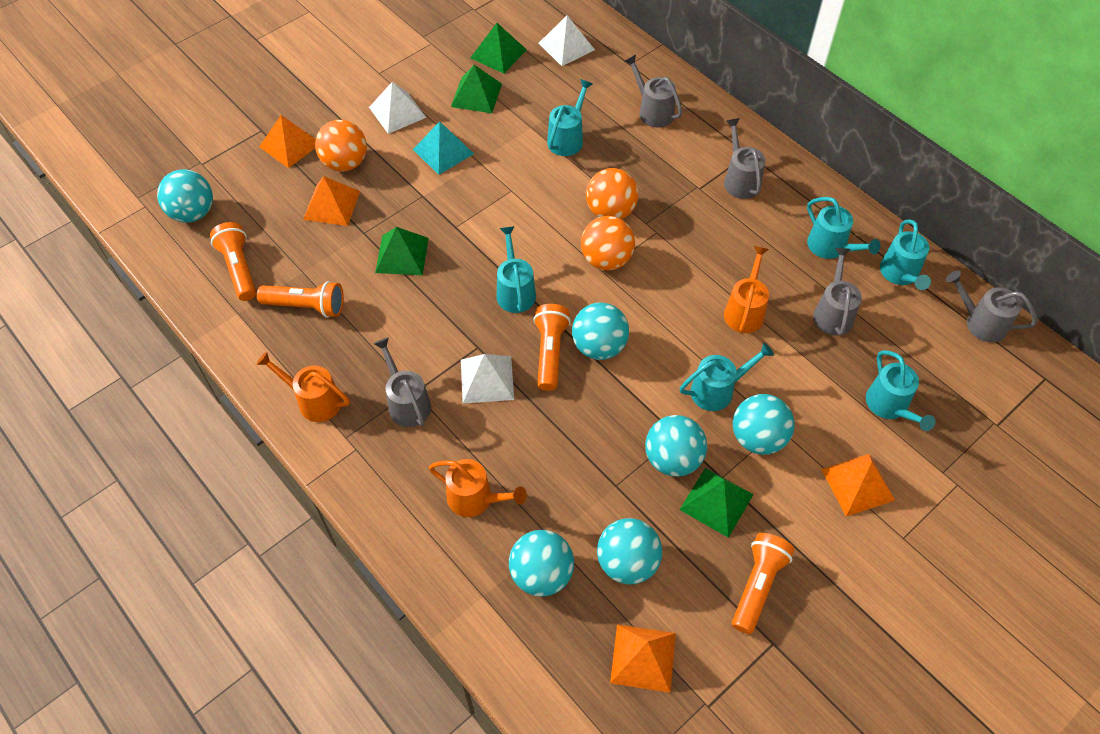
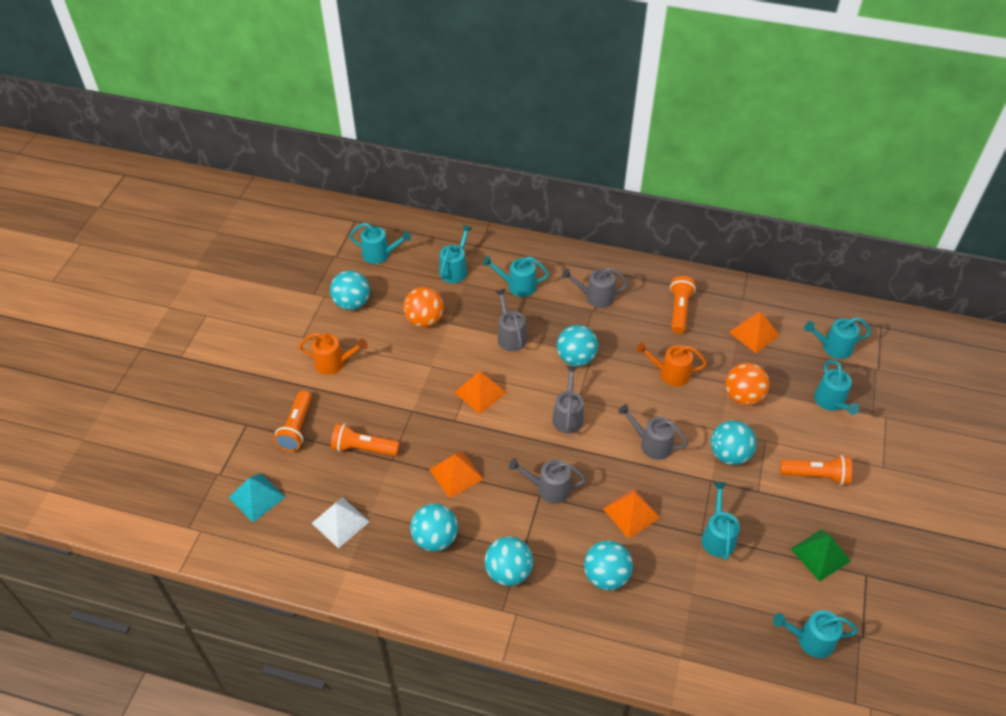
green pyramid: 4 -> 1
orange ball: 3 -> 2
orange watering can: 3 -> 2
turquoise watering can: 6 -> 7
white pyramid: 3 -> 1

